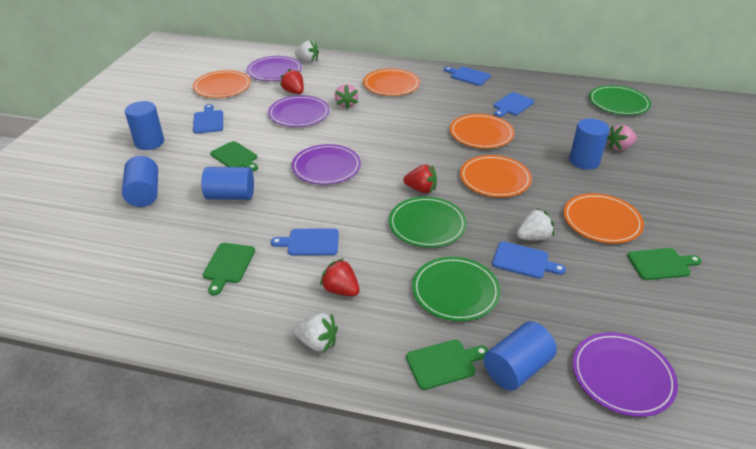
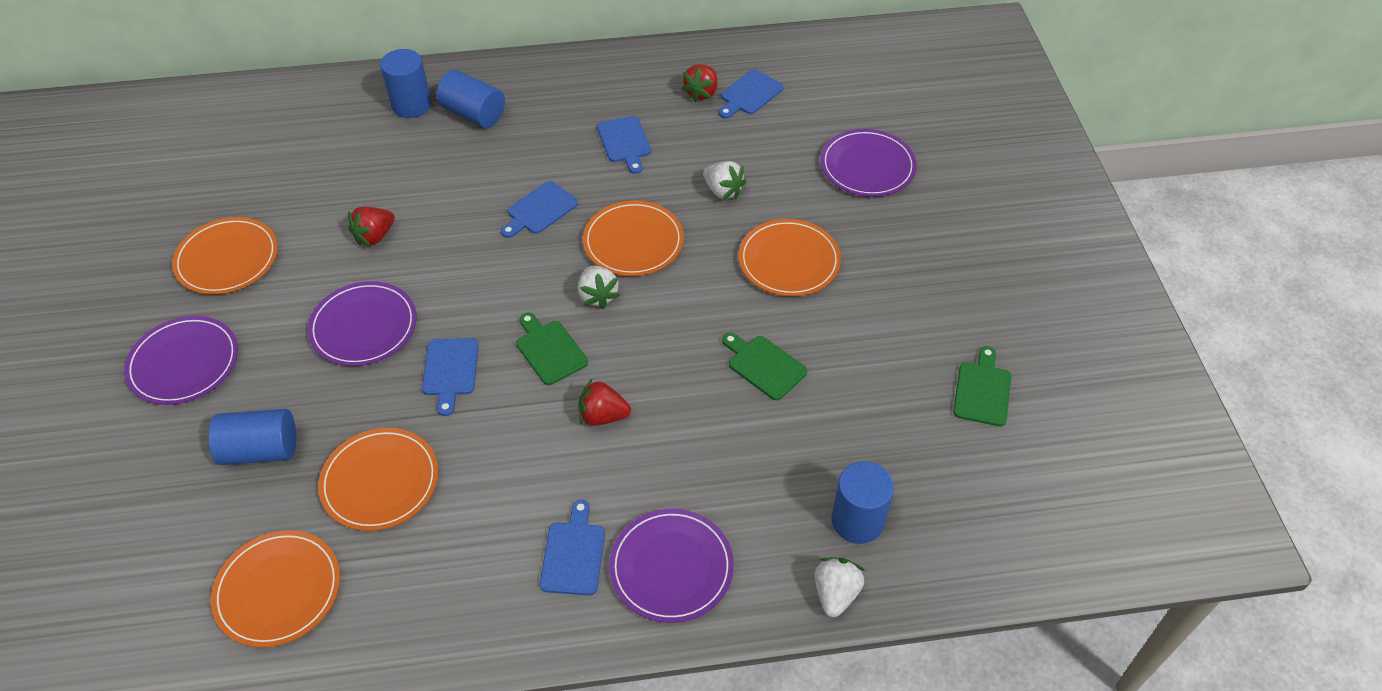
blue cylinder: 5 -> 4
green cutting board: 4 -> 3
green plate: 3 -> 0
pink strawberry: 2 -> 0

